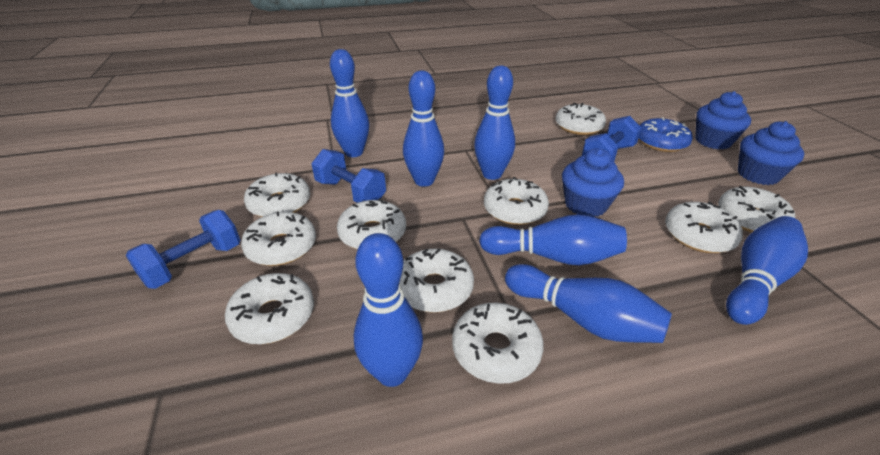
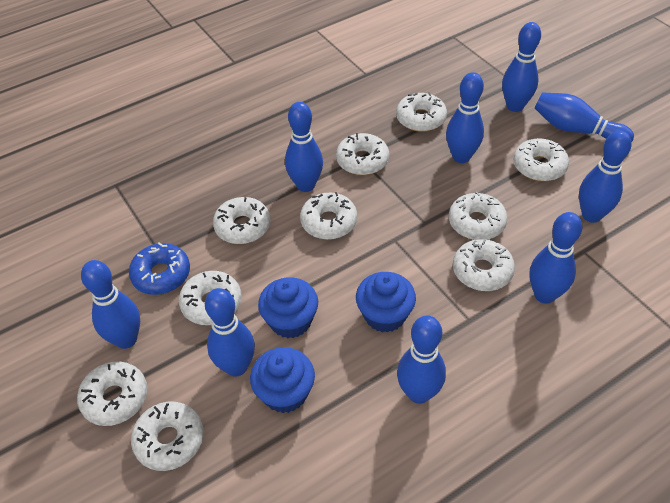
blue bowling pin: 7 -> 9
blue dumbbell: 3 -> 0

